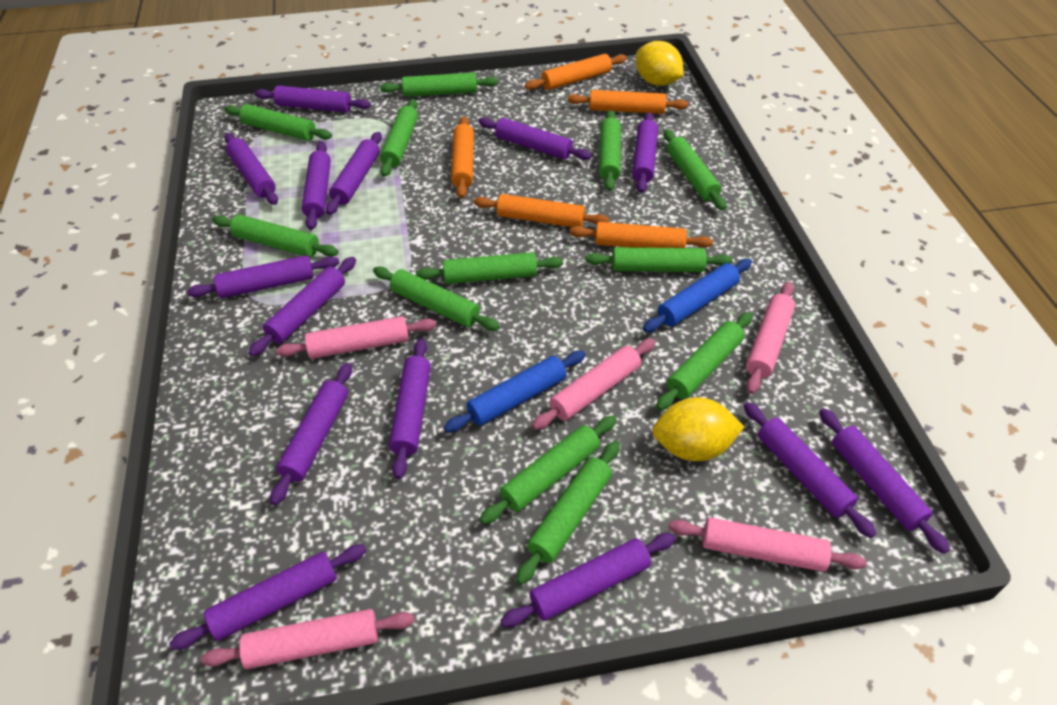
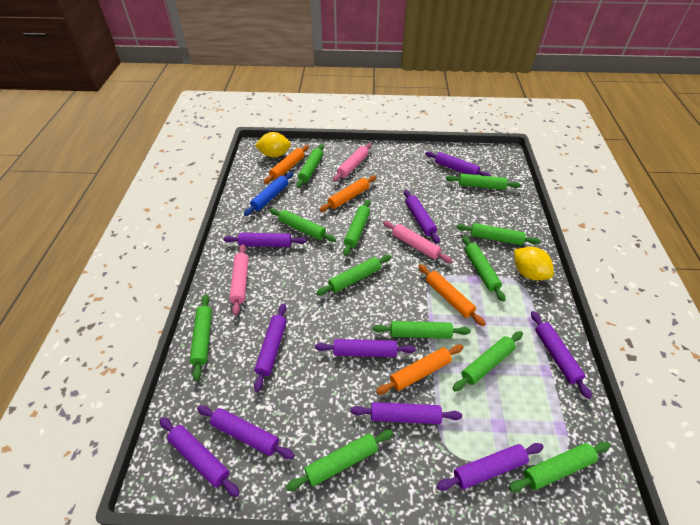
blue rolling pin: 2 -> 1
orange rolling pin: 5 -> 4
pink rolling pin: 5 -> 3
purple rolling pin: 14 -> 10

